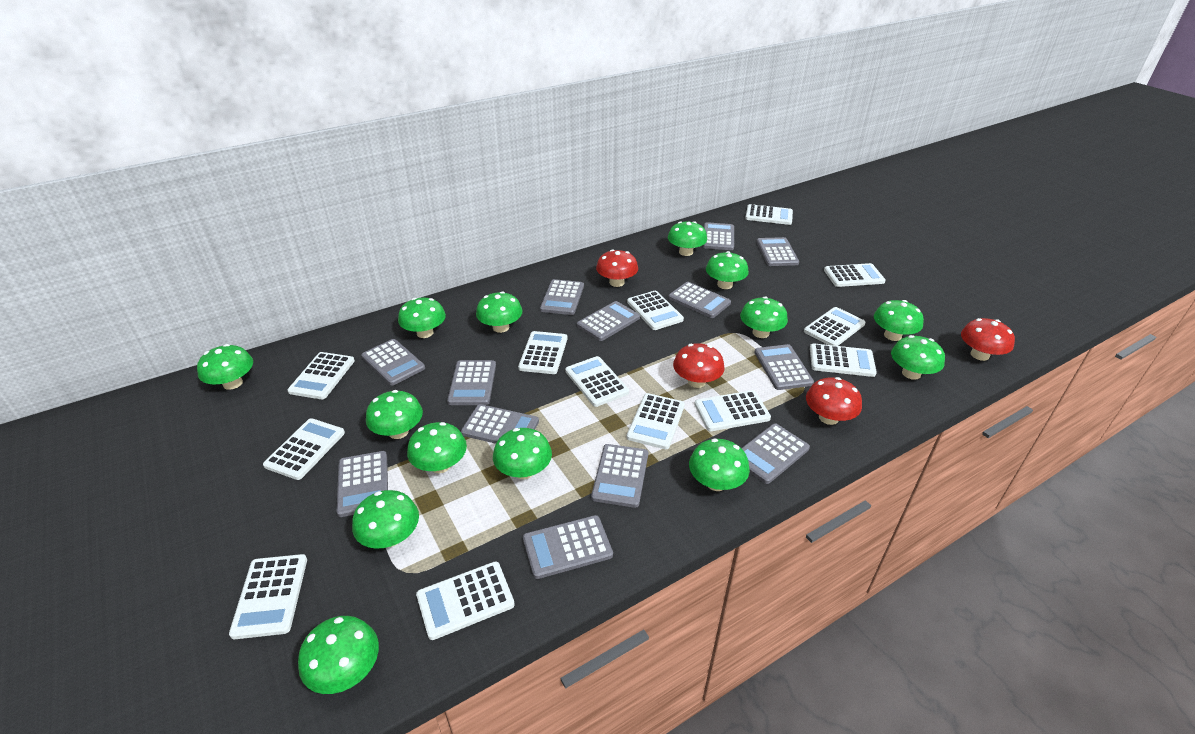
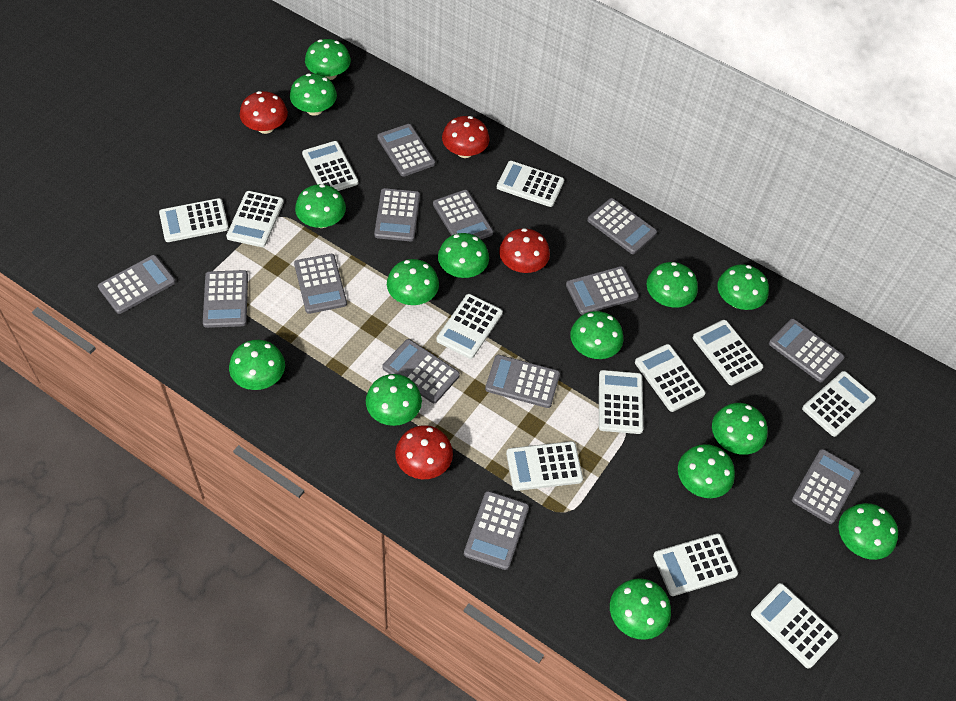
white calculator: 13 -> 12

